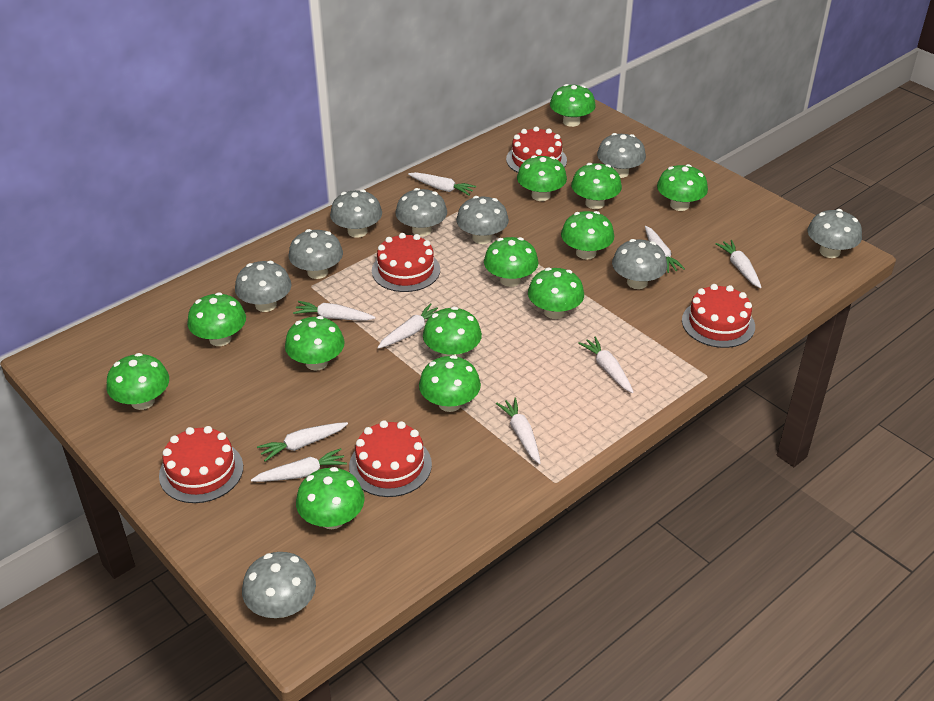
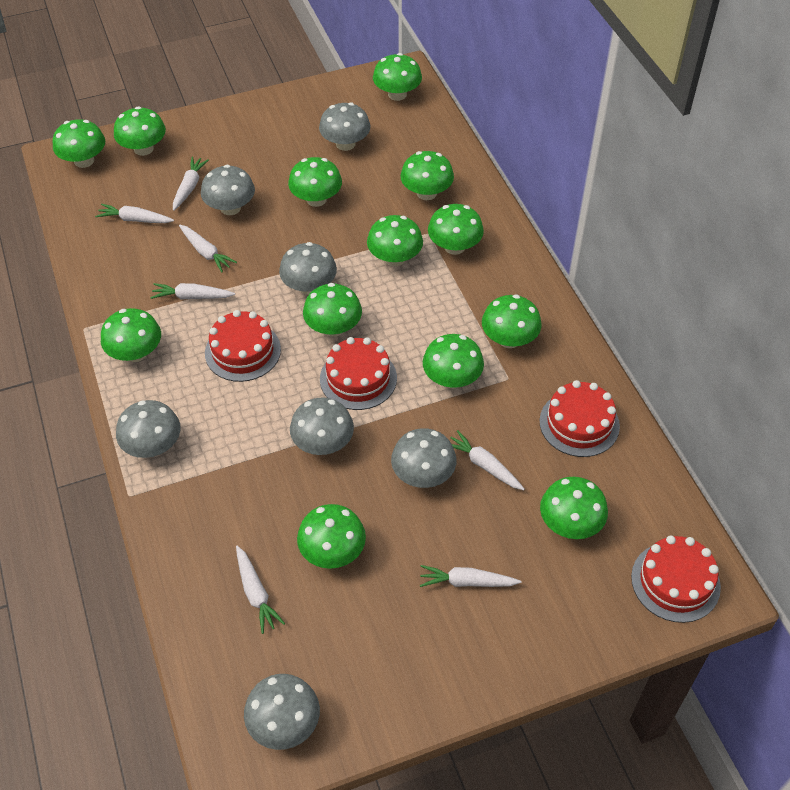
grey mushroom: 9 -> 7
red cake: 5 -> 4
white carrot: 9 -> 7

